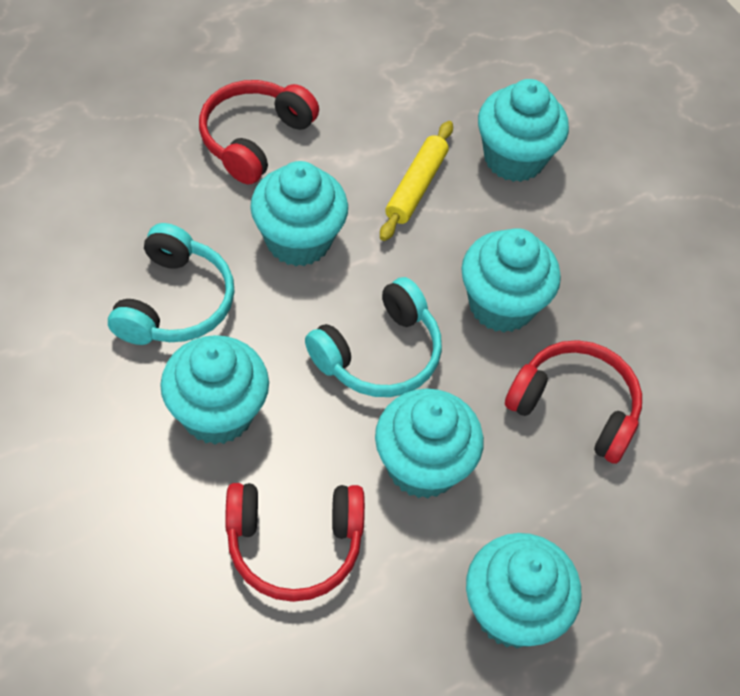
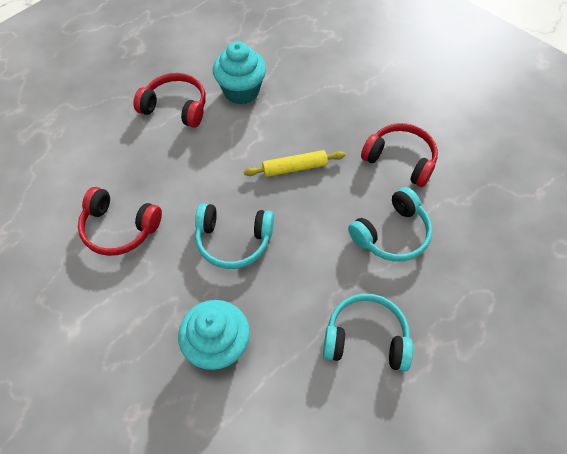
turquoise cupcake: 6 -> 2
turquoise headphones: 2 -> 3

